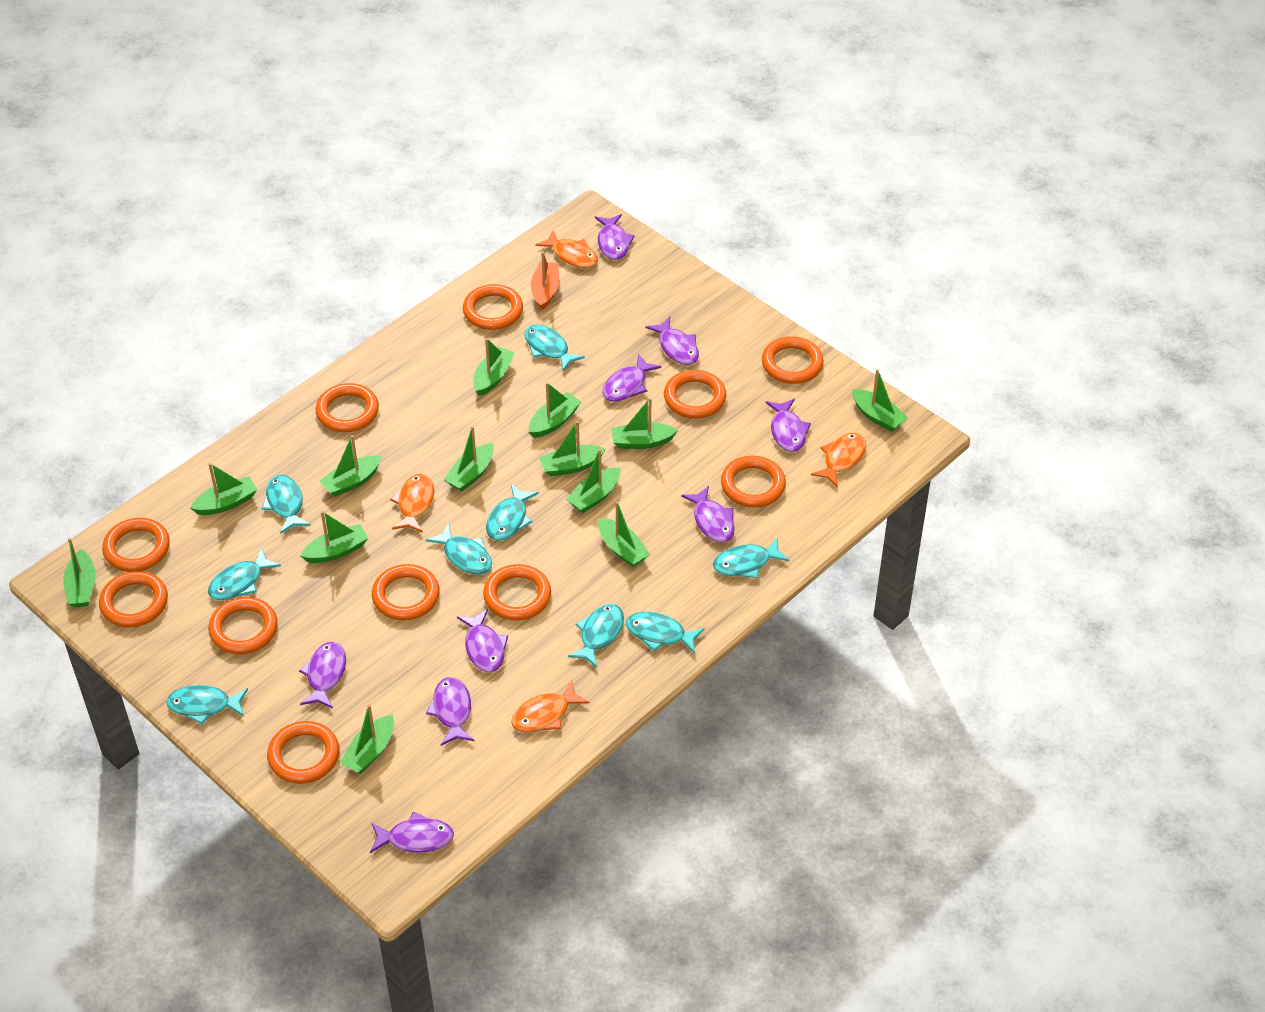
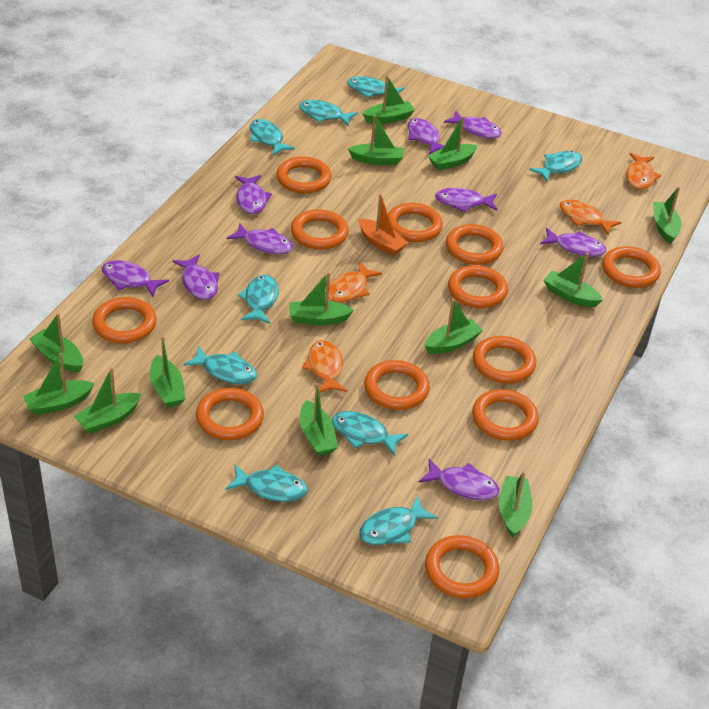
orange ring: 11 -> 12

